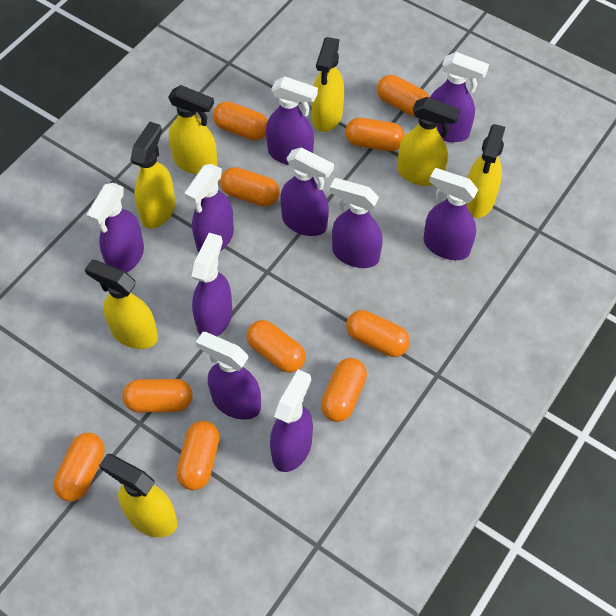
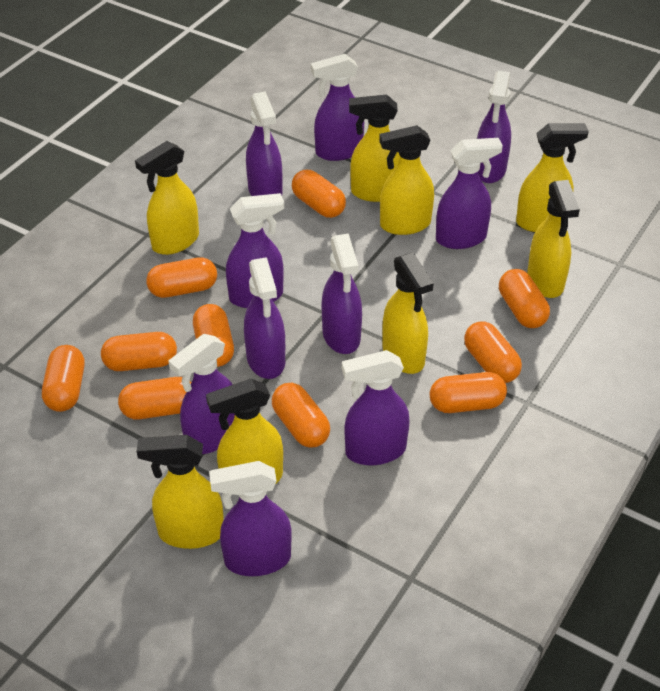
yellow spray bottle: 7 -> 8

